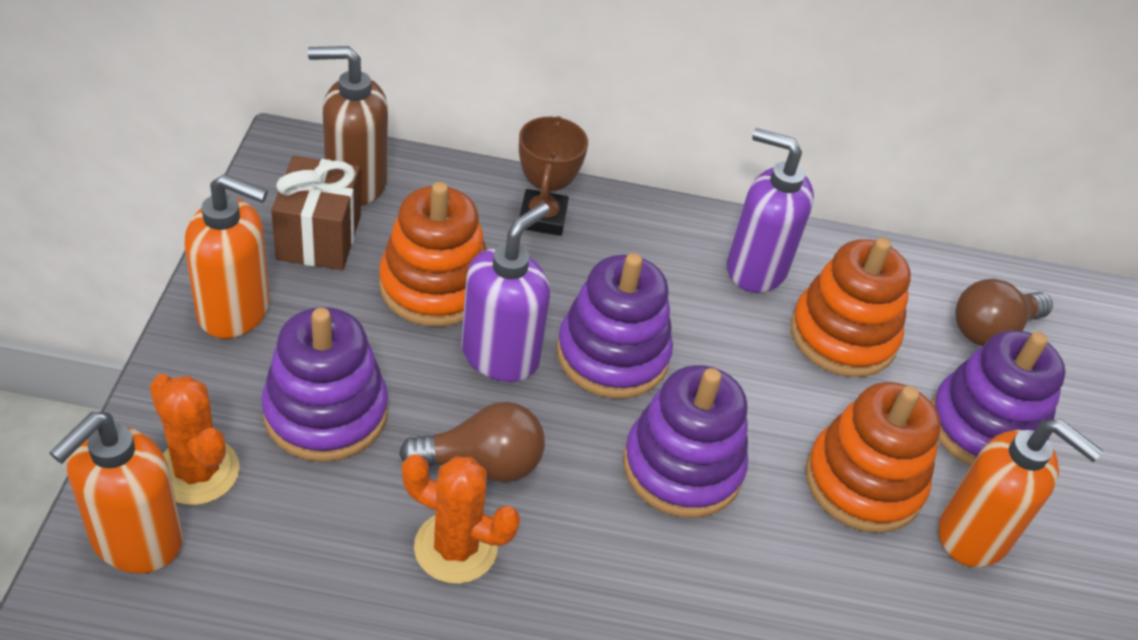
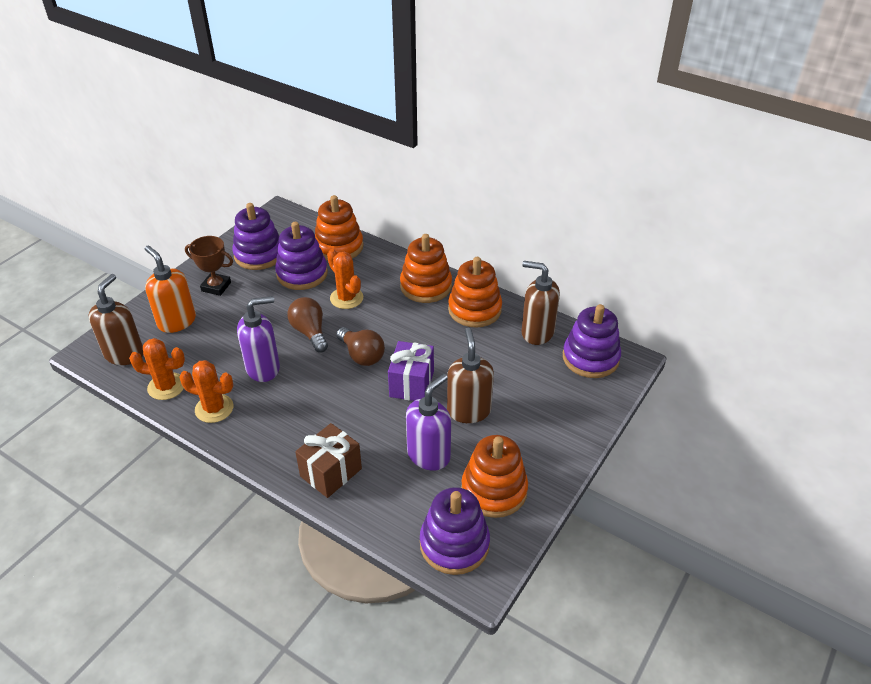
brown soap dispenser: 1 -> 3
orange cactus: 2 -> 3
orange soap dispenser: 3 -> 1
orange stacking toy: 3 -> 4
purple gift: 0 -> 1

